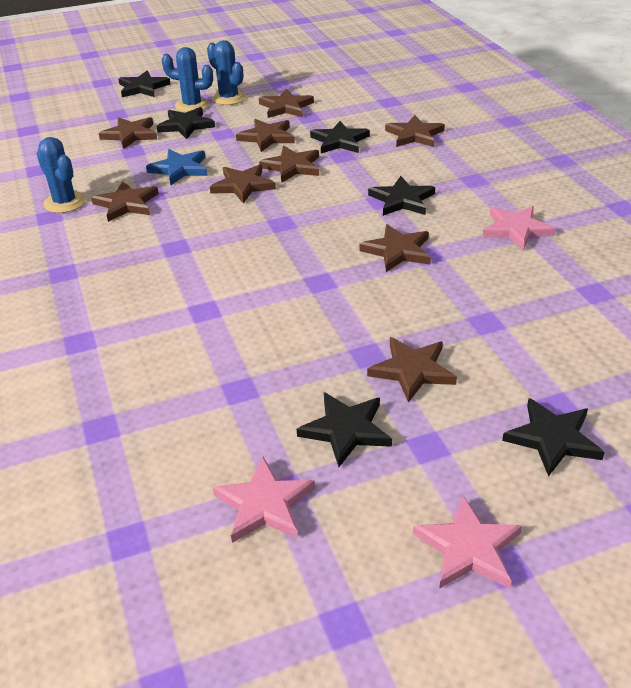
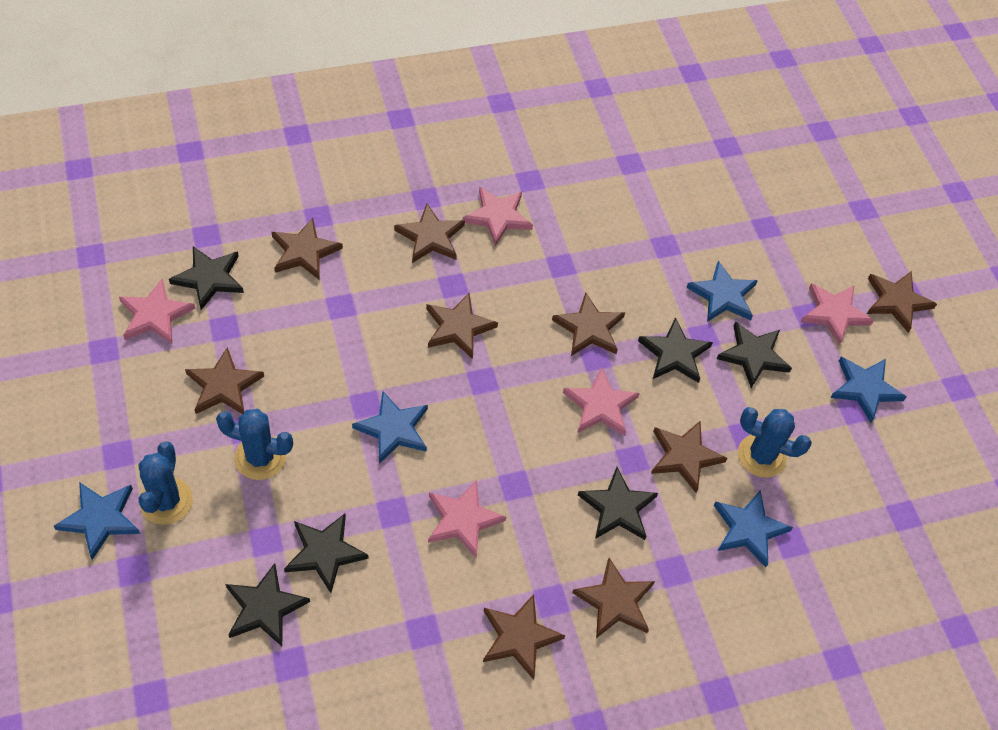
blue star: 1 -> 5
pink star: 3 -> 5

